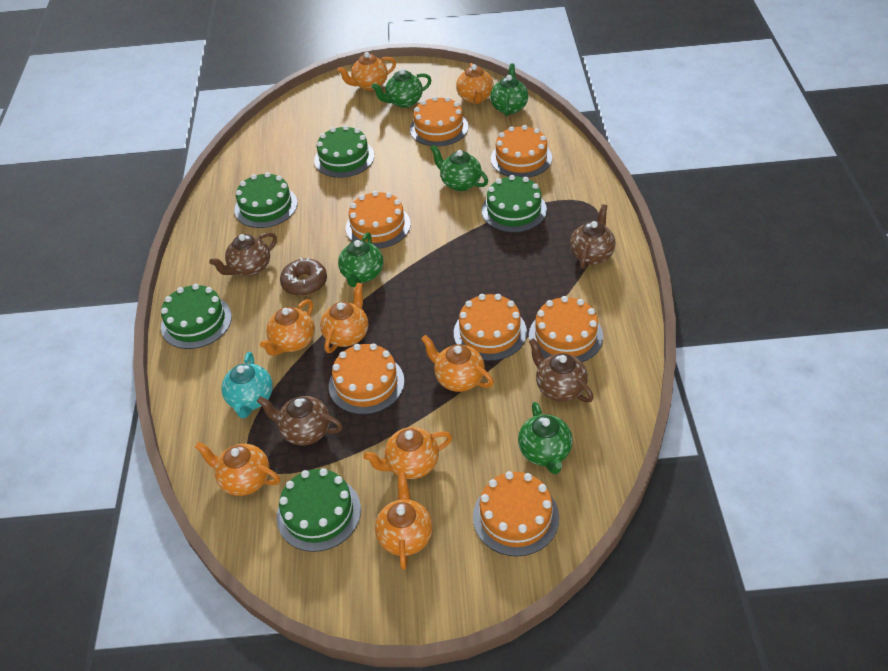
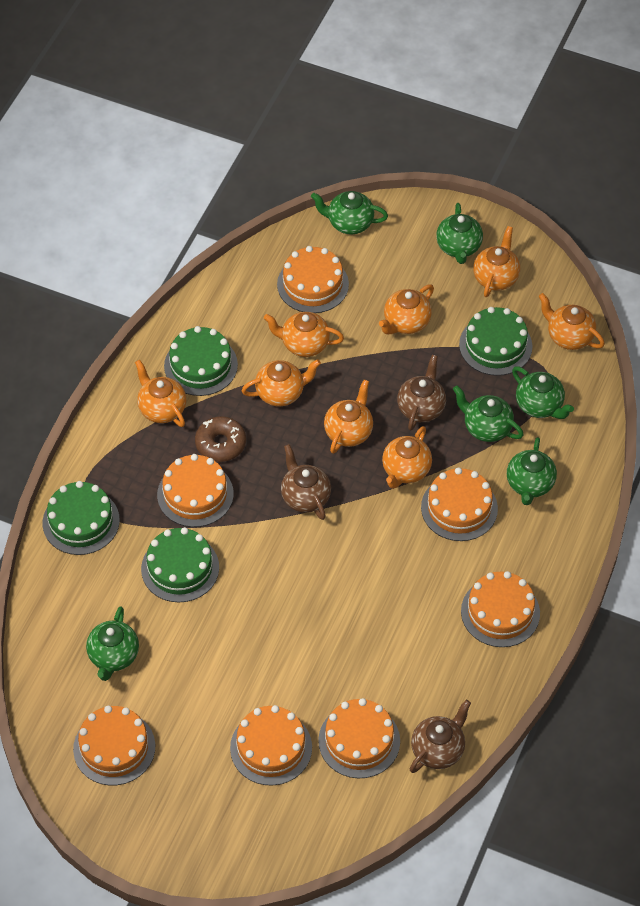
brown teapot: 4 -> 3
green cake: 5 -> 4
green teapot: 5 -> 6
turquoise teapot: 1 -> 0

